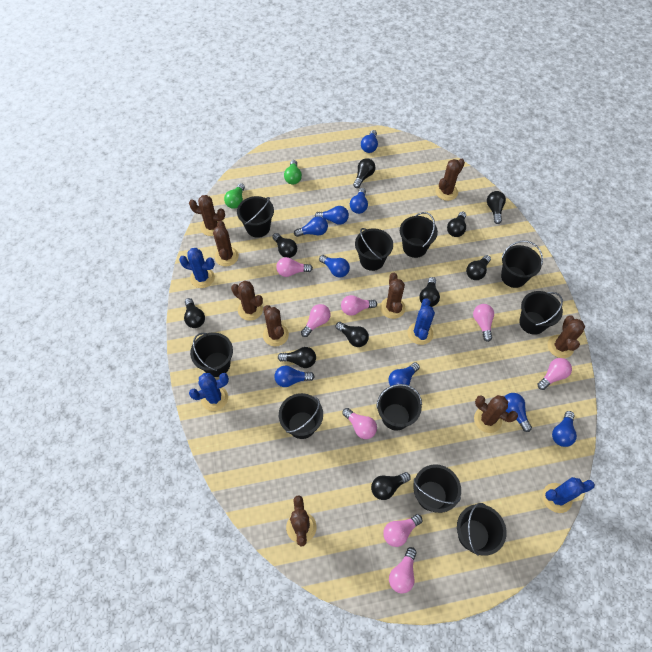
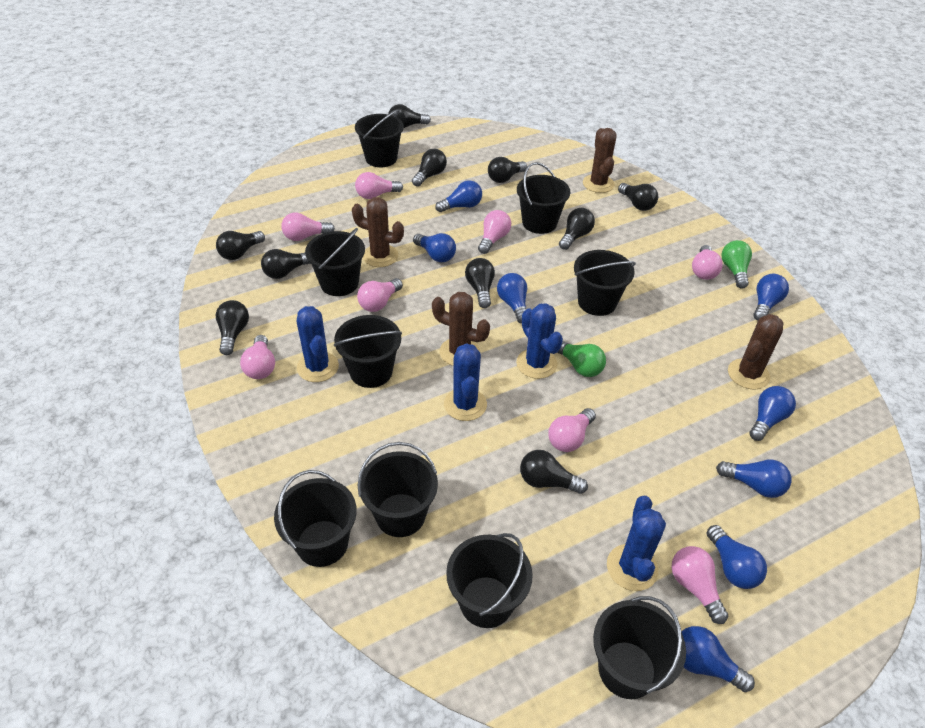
black bucket: 10 -> 9
blue light bulb: 9 -> 8
brown cactus: 9 -> 4

